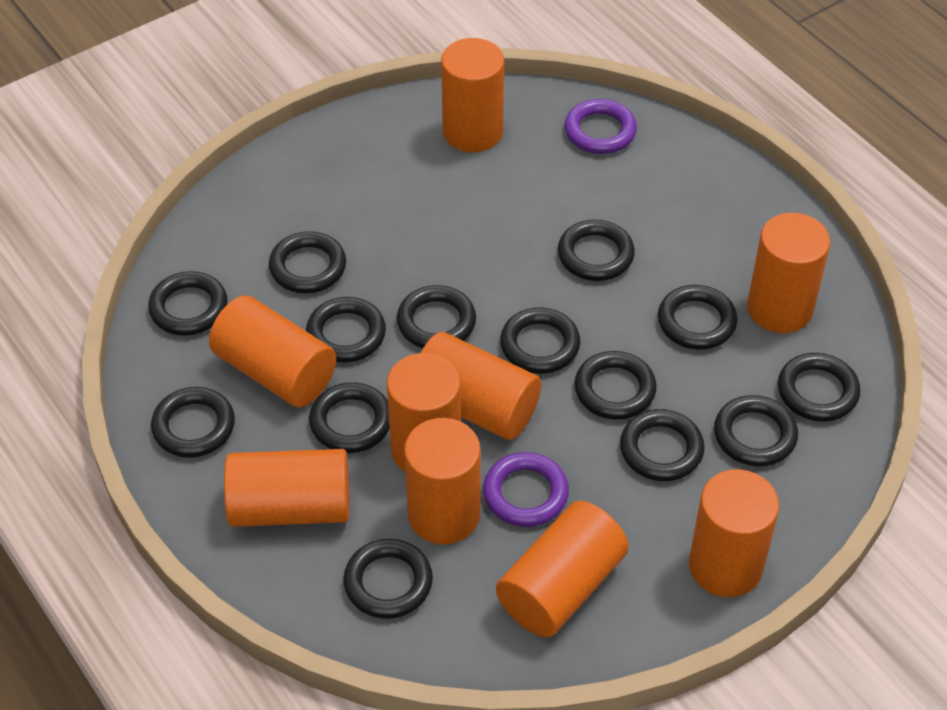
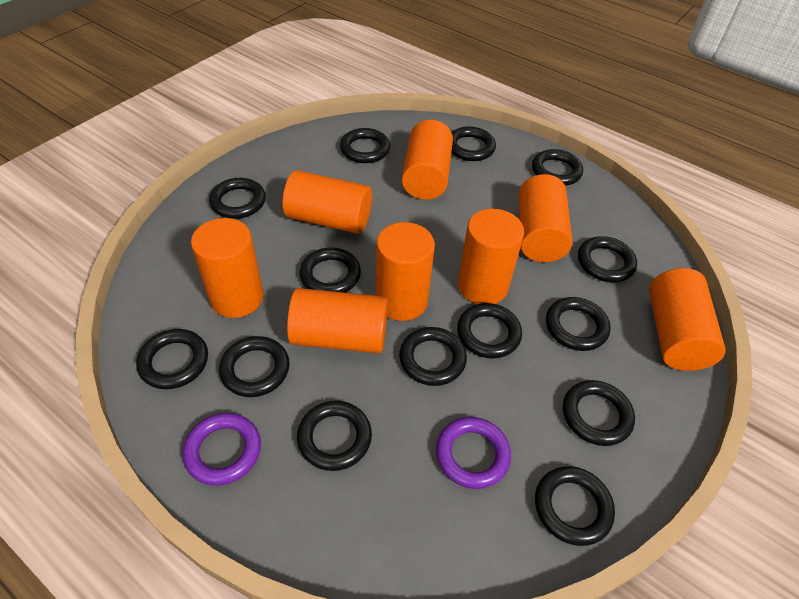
orange cylinder: 9 -> 8

